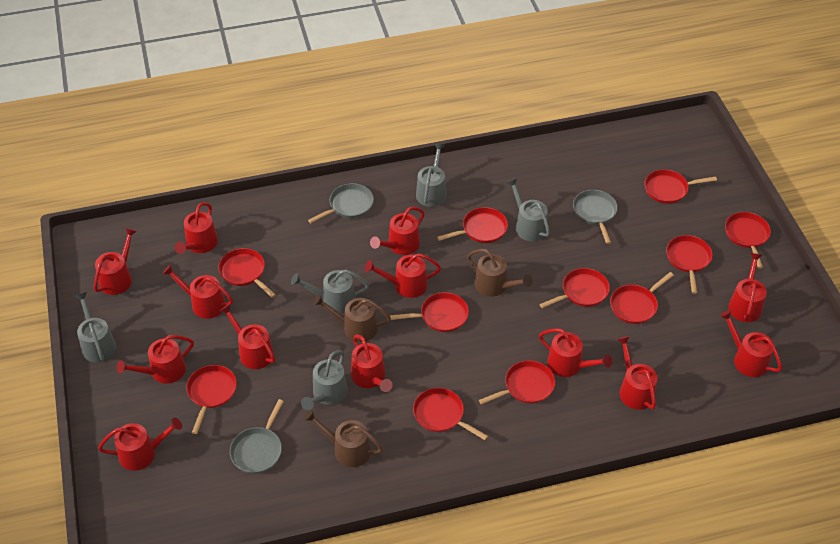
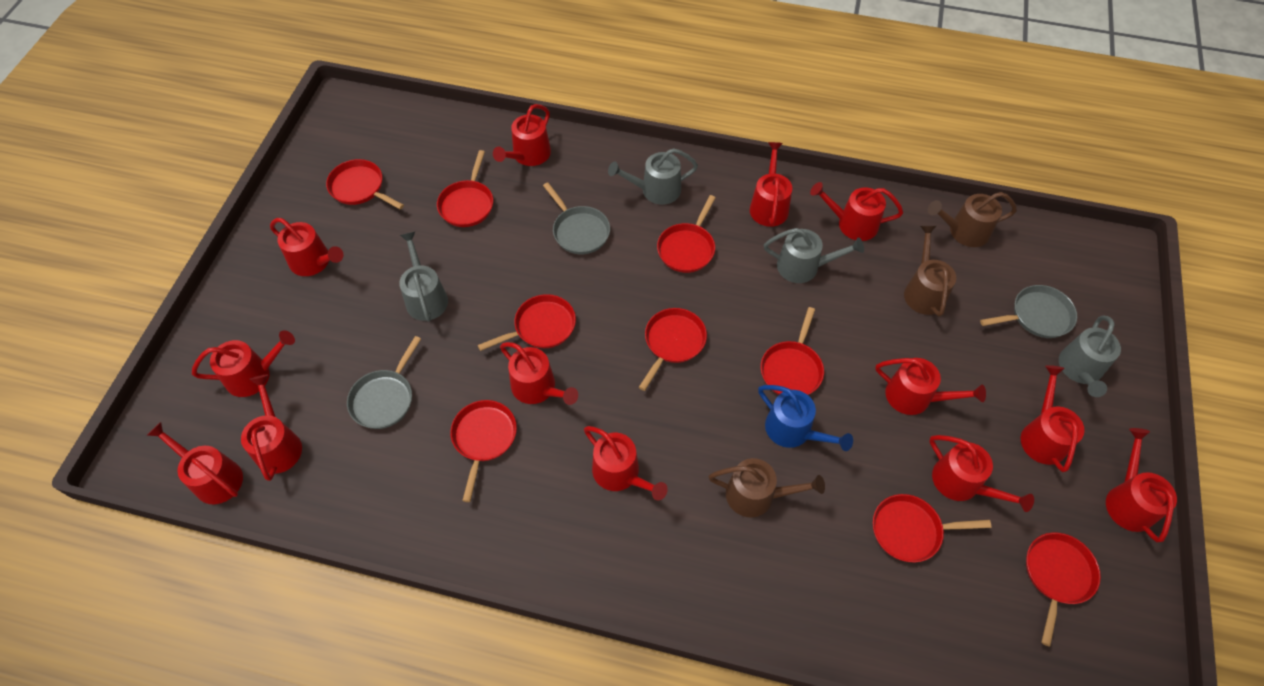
blue watering can: 0 -> 1
grey watering can: 5 -> 4
red pan: 11 -> 9

